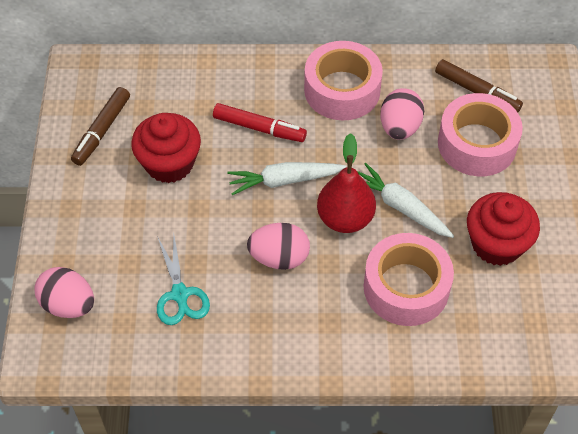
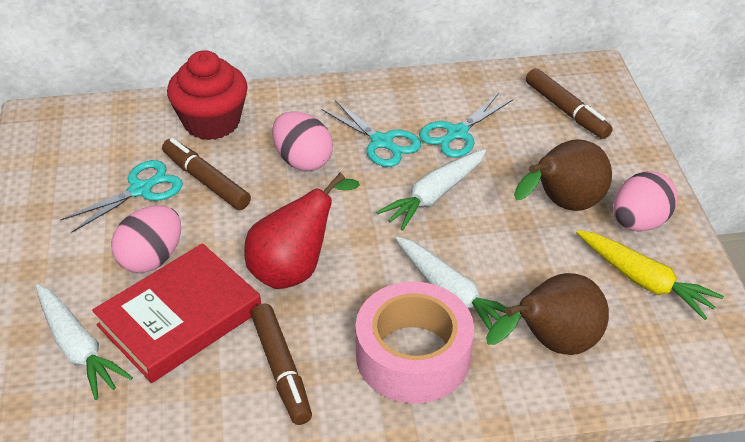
brown marker: 2 -> 3
brown pear: 0 -> 2
pink tape: 3 -> 1
red book: 0 -> 1
red cupcake: 2 -> 1
red marker: 1 -> 0
turquoise scissors: 1 -> 3
white carrot: 2 -> 3
yellow carrot: 0 -> 1

